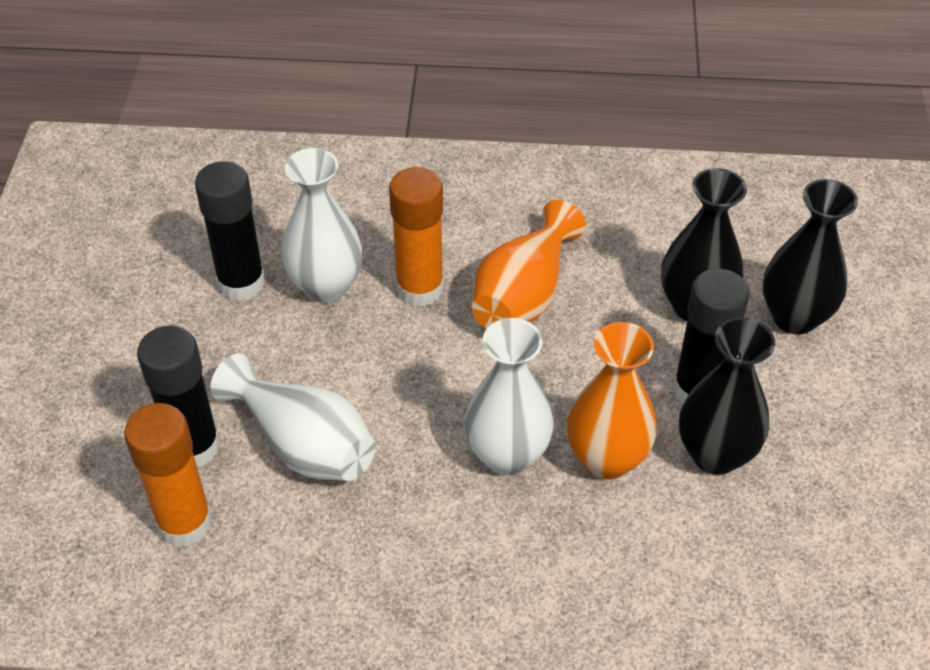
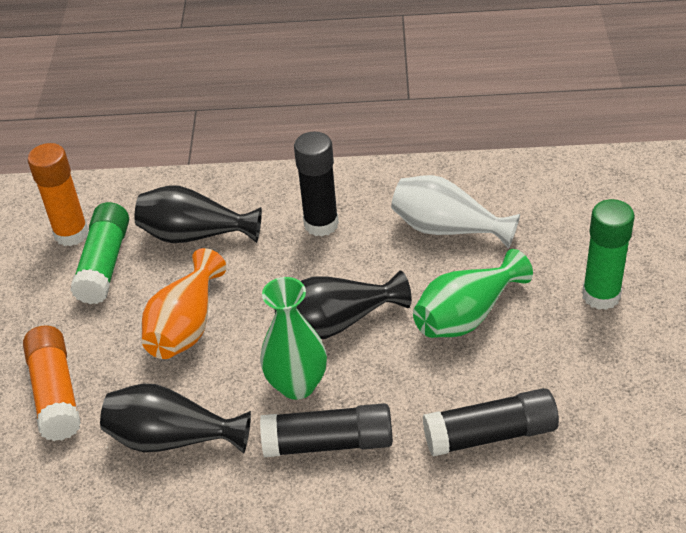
green glue stick: 0 -> 2
green vase: 0 -> 2
orange vase: 2 -> 1
white vase: 3 -> 1

